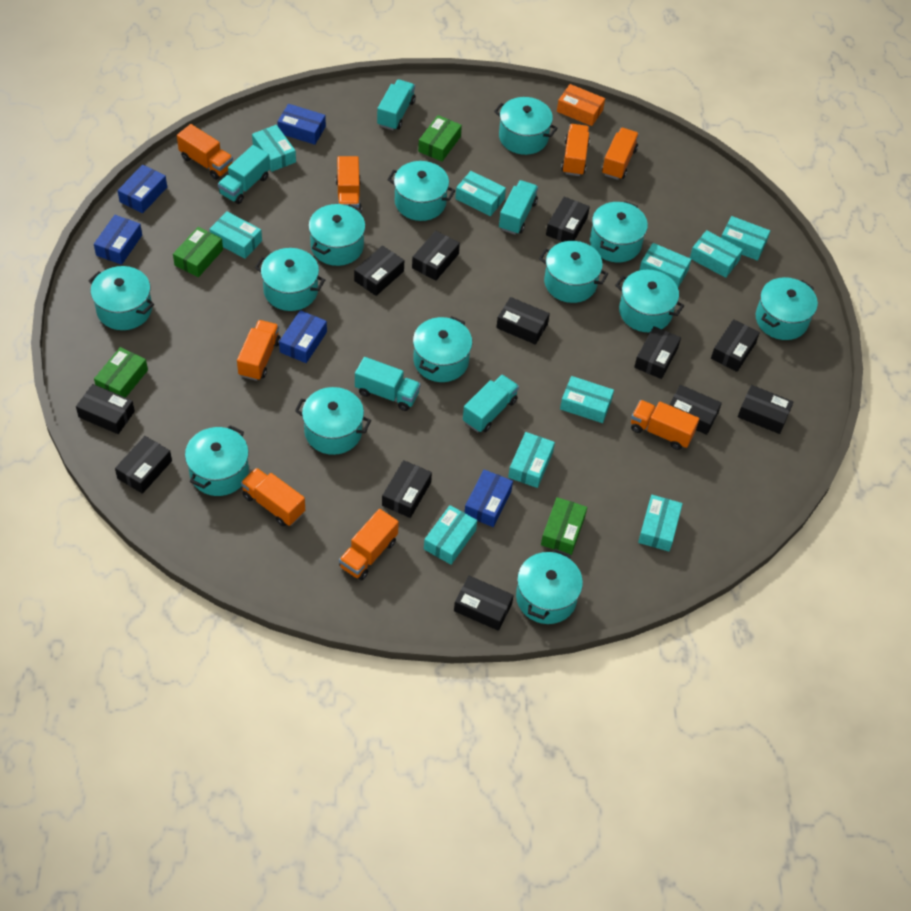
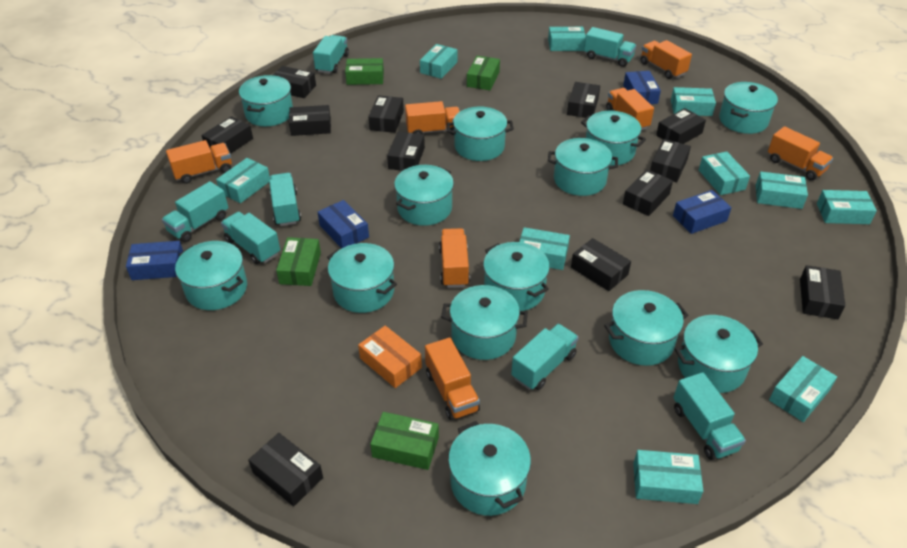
blue box: 5 -> 4
orange truck: 8 -> 7
turquoise truck: 5 -> 7

